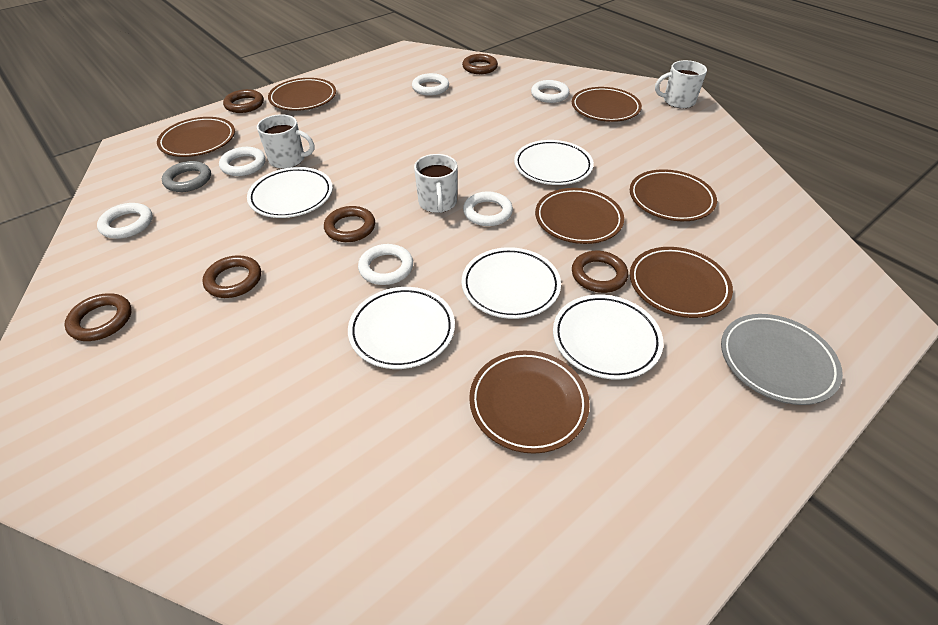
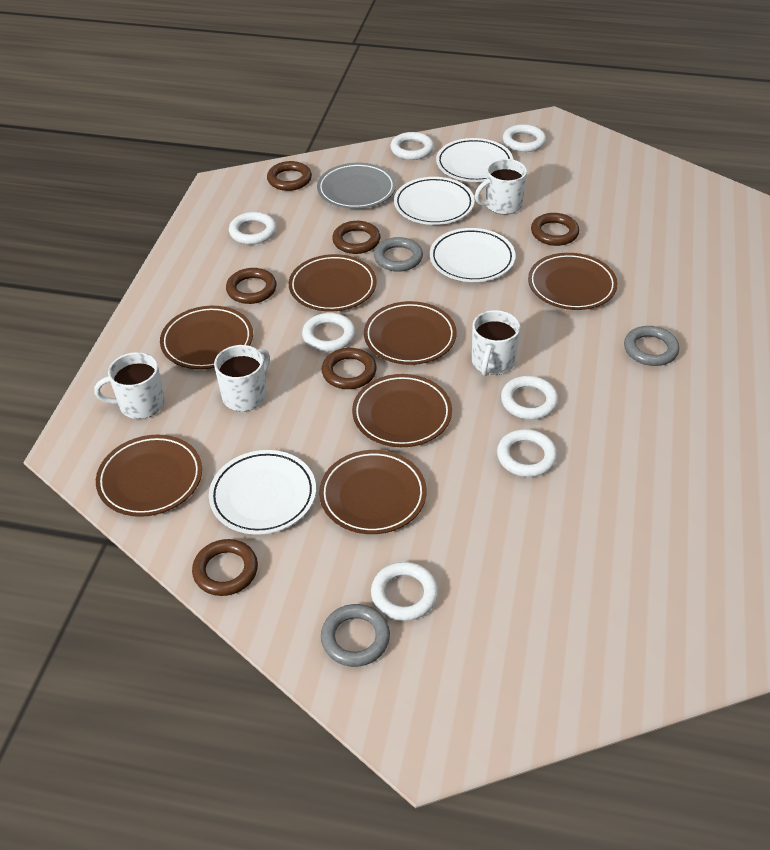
grey ring: 1 -> 3
white mug: 3 -> 4
white plate: 5 -> 4
white ring: 6 -> 7

